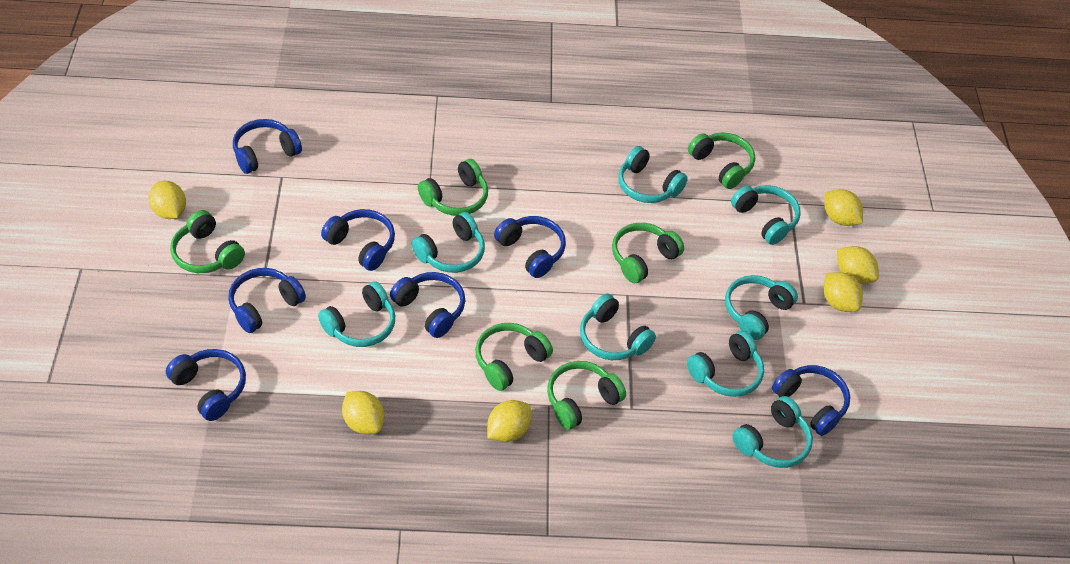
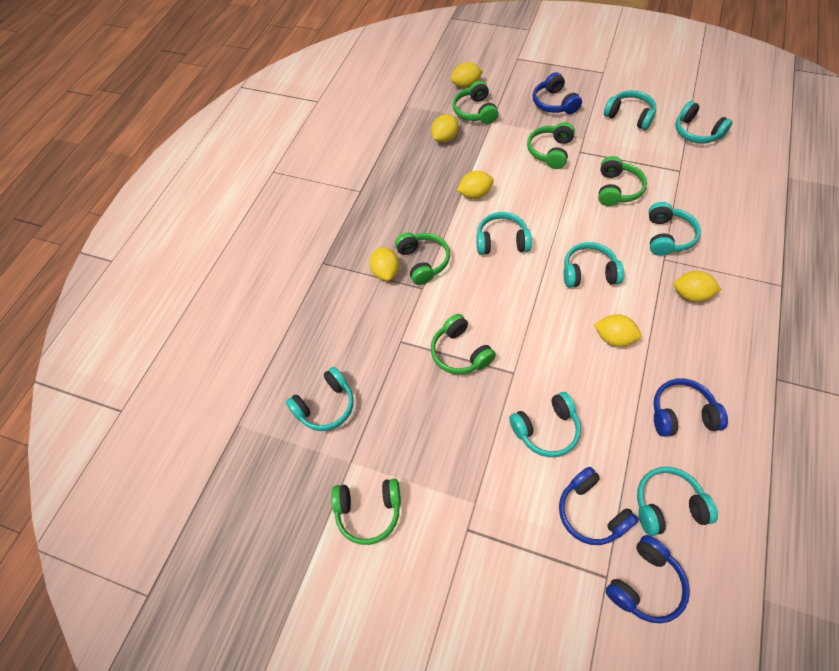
blue headphones: 7 -> 4

